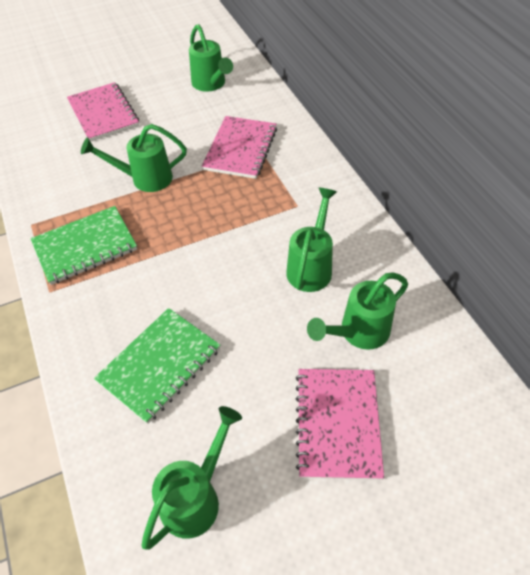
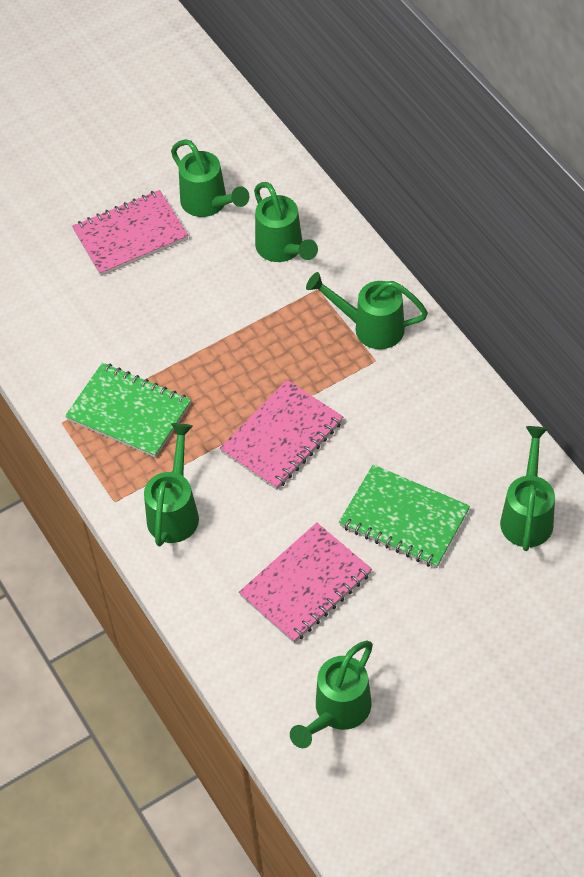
green watering can: 5 -> 6

